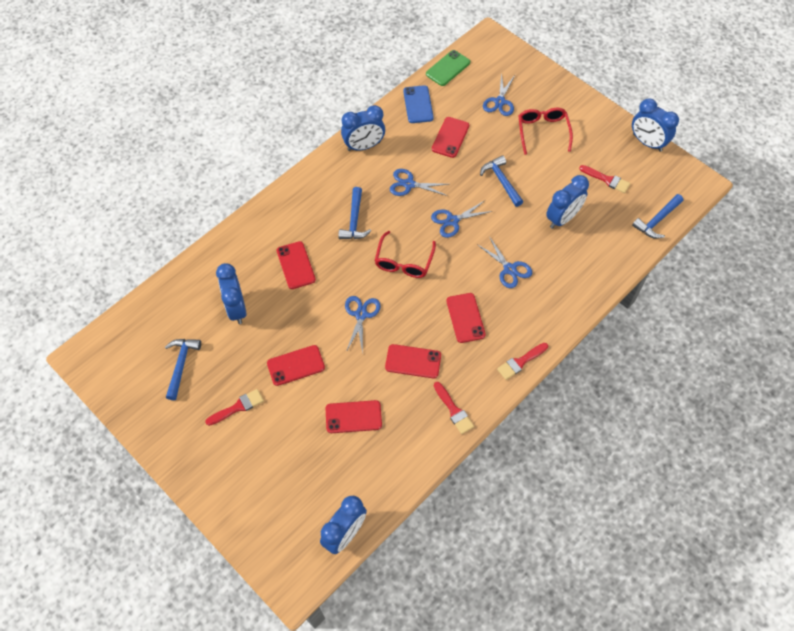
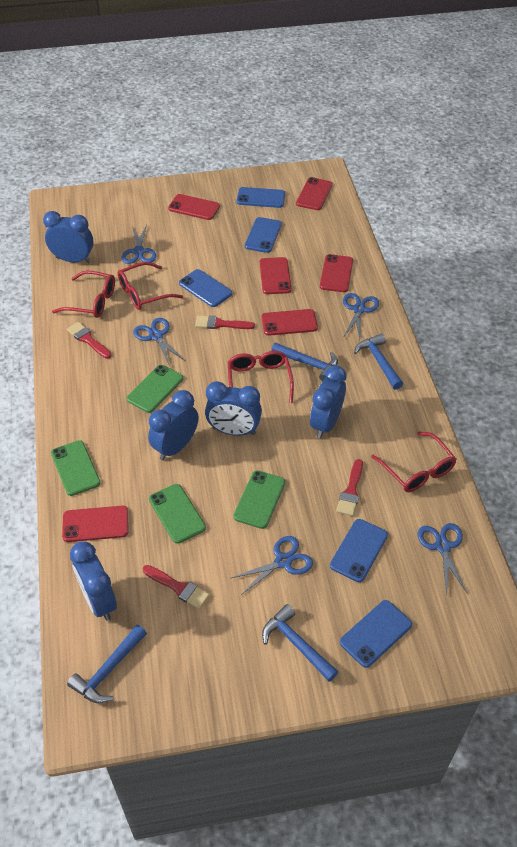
blue phone: 1 -> 5
green phone: 1 -> 4
red glasses: 2 -> 4

